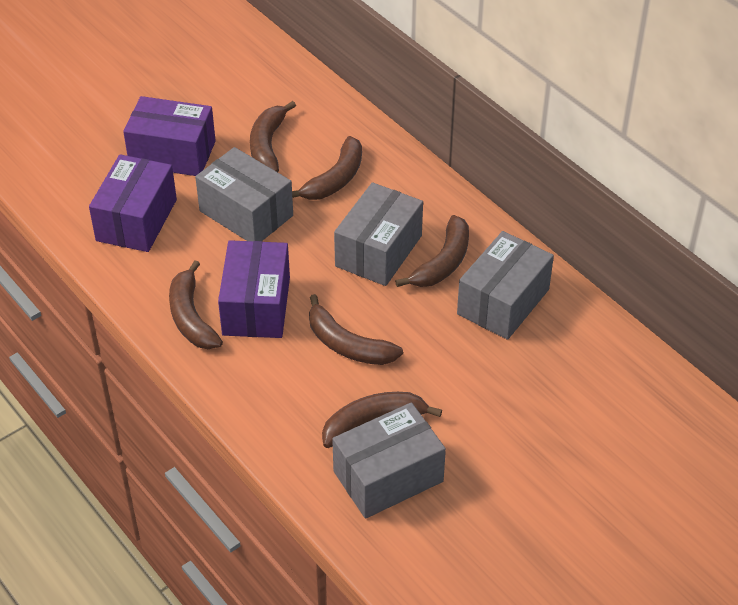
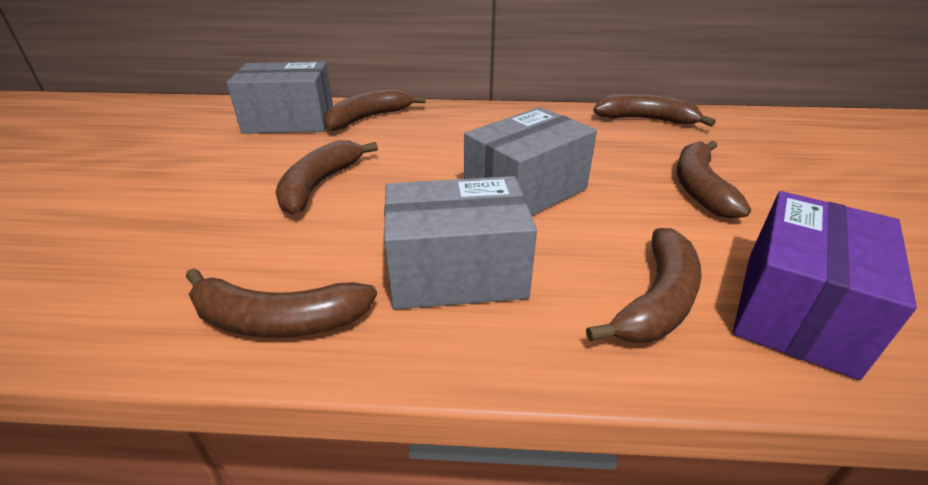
grey box: 4 -> 3
purple box: 3 -> 1

